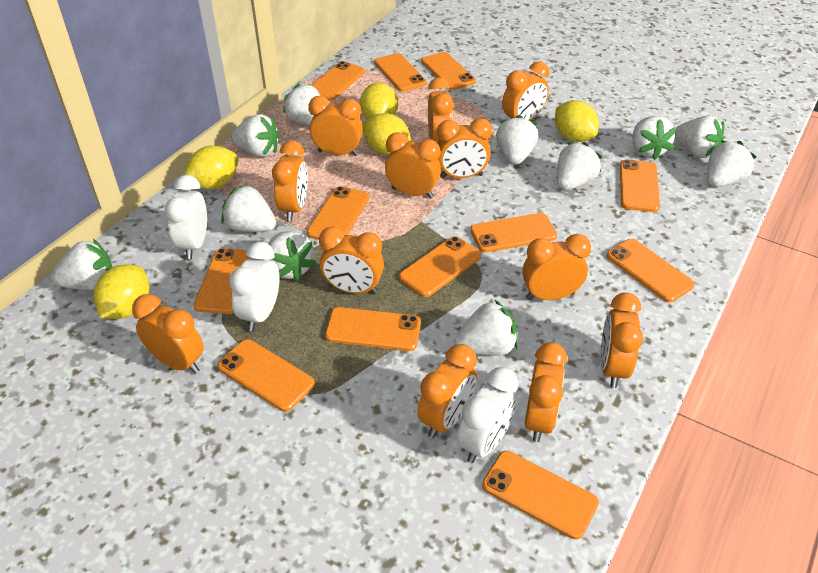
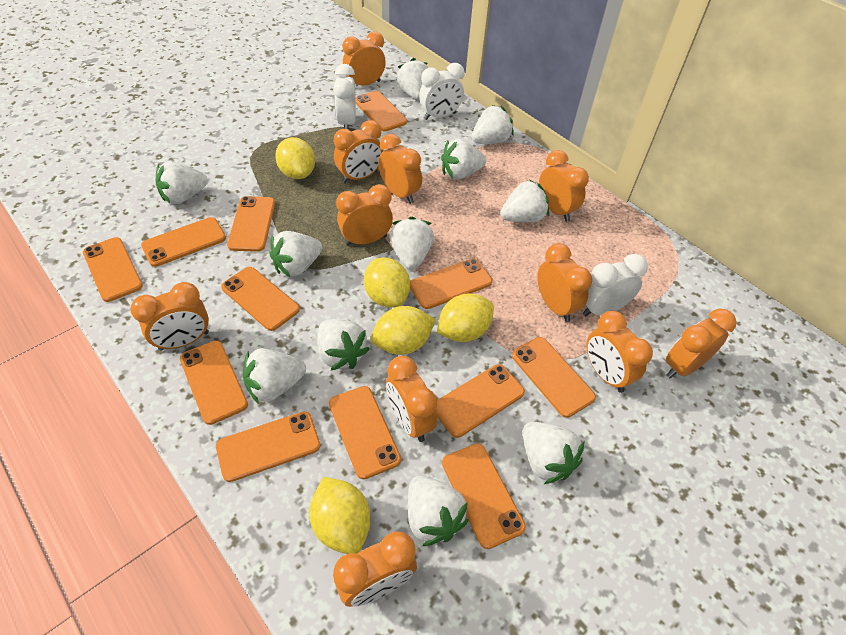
orange clock: 12 -> 11

